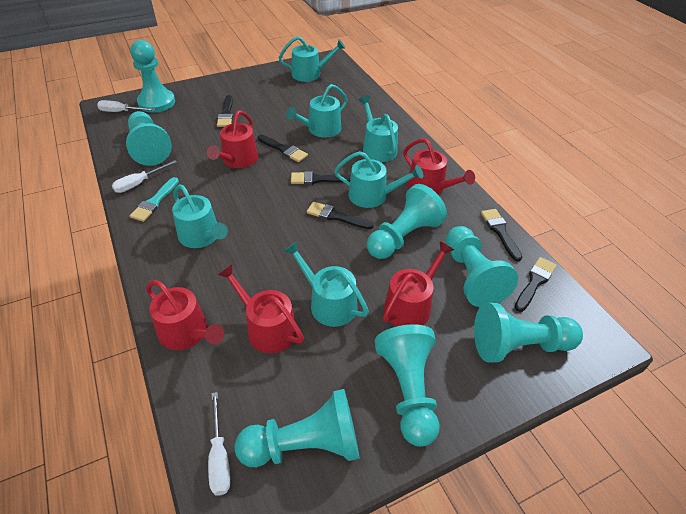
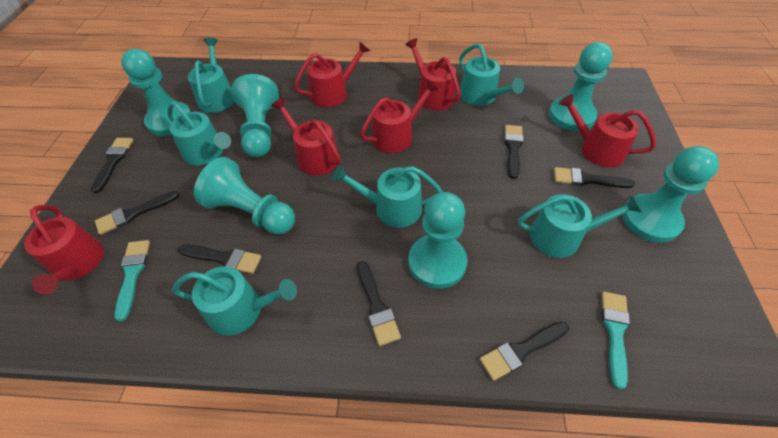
black brush: 6 -> 7
red watering can: 5 -> 6
turquoise brush: 1 -> 2
turquoise pawn: 7 -> 6
white screwdriver: 3 -> 0

